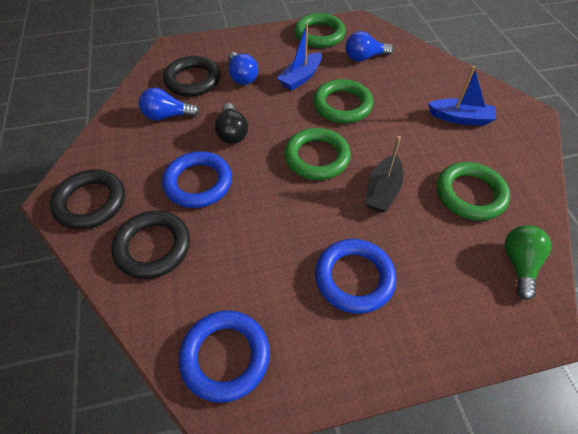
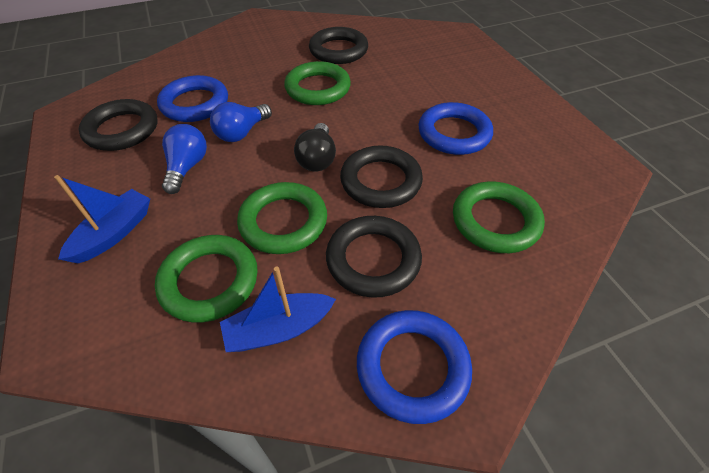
black boat: 1 -> 0
black ring: 3 -> 4
blue light bulb: 3 -> 2
green light bulb: 1 -> 0

